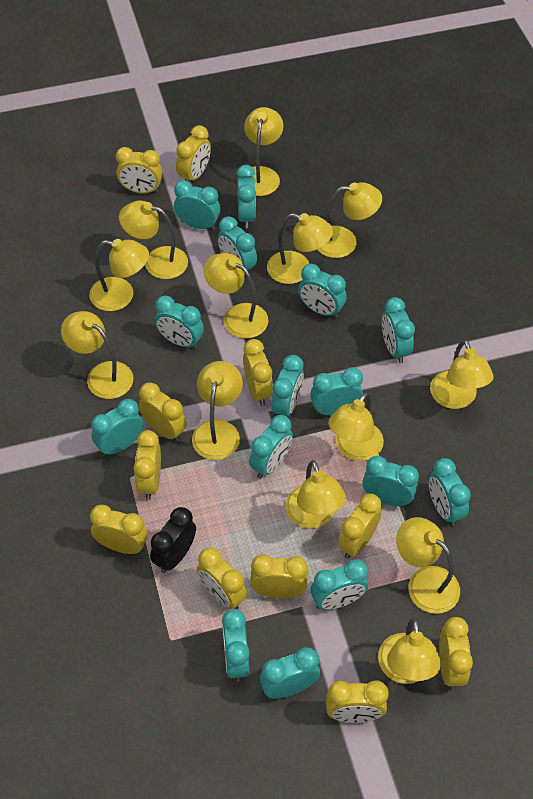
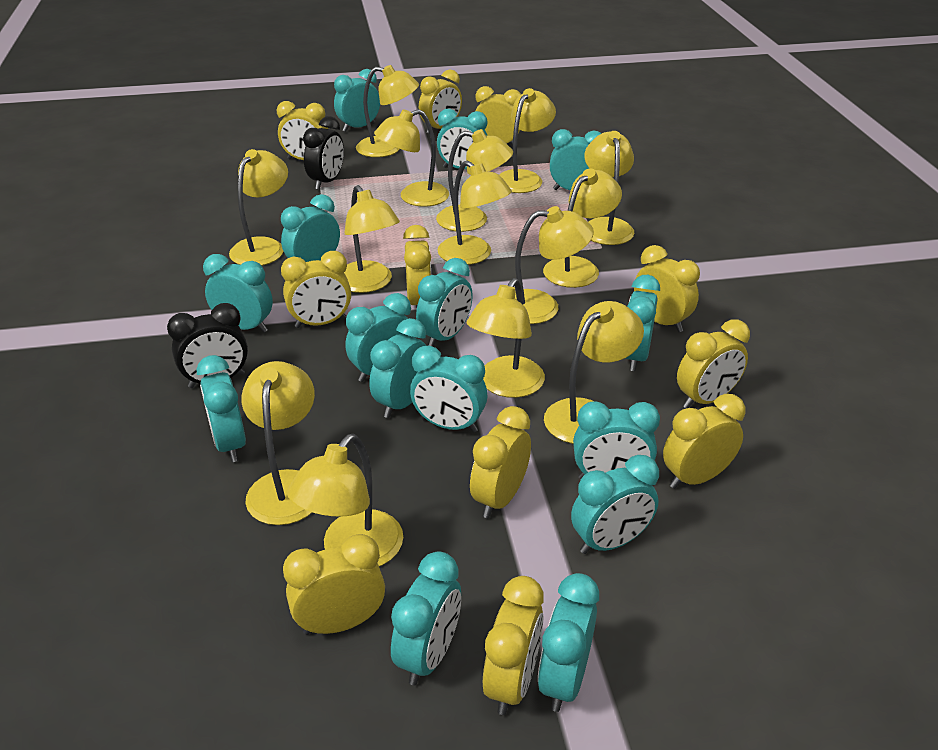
black clock: 1 -> 2
yellow lamp: 13 -> 14

